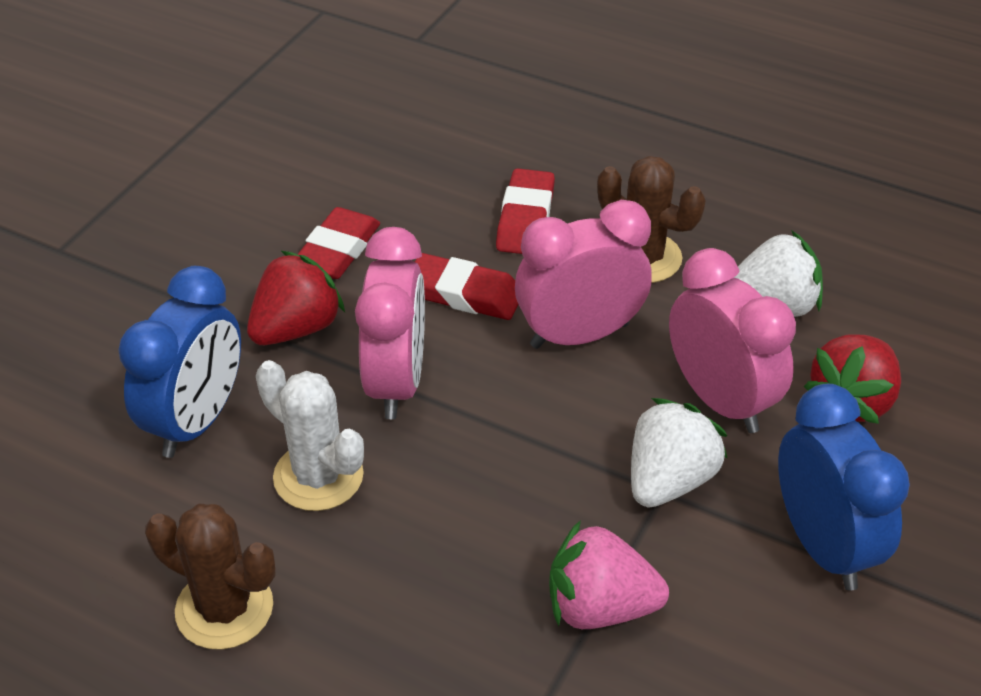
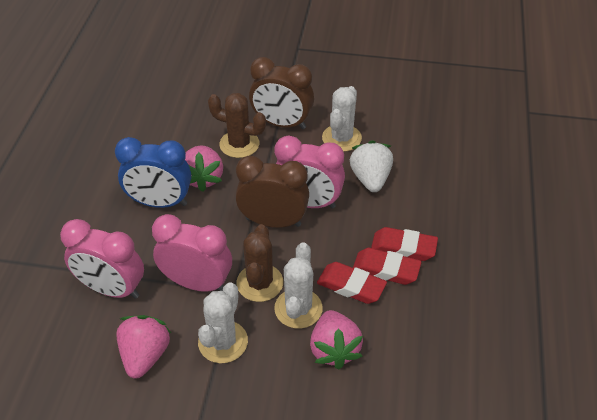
blue clock: 2 -> 1
brown clock: 0 -> 2
pink strawberry: 1 -> 3
red strawberry: 2 -> 0
white cactus: 1 -> 3
white strawberry: 2 -> 1

